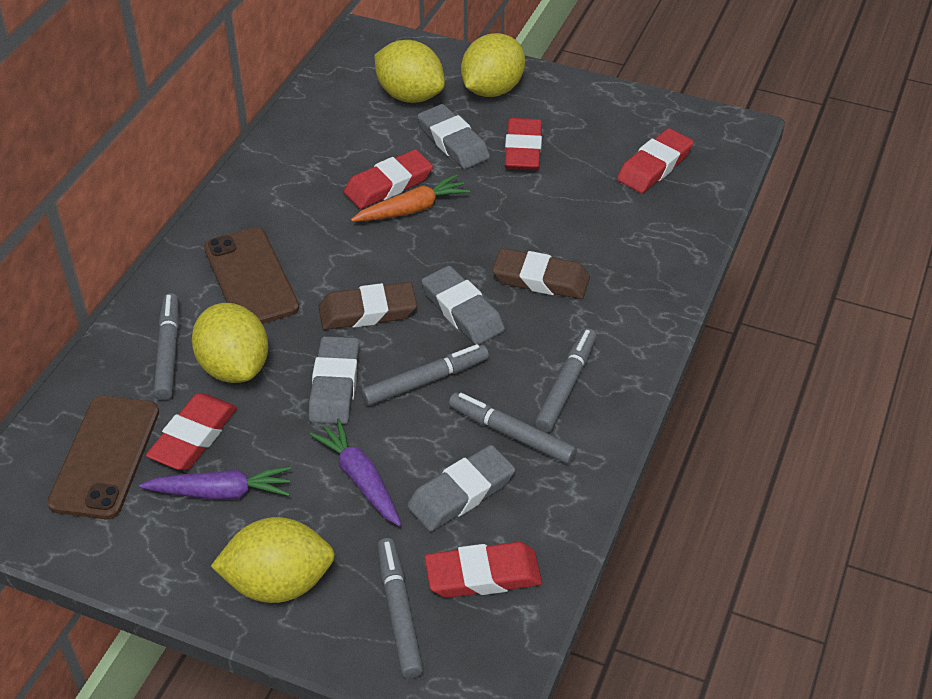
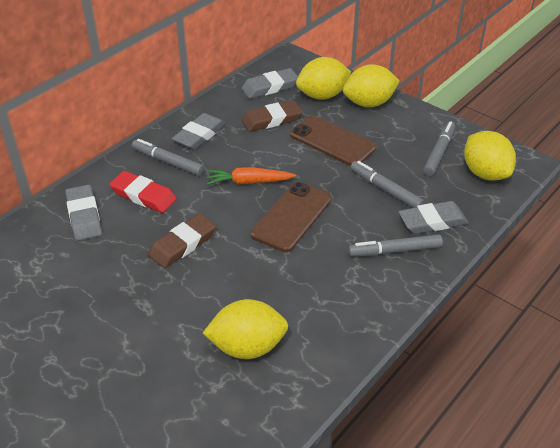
grey marker: 5 -> 4
purple carrot: 2 -> 0
red eraser: 5 -> 1

